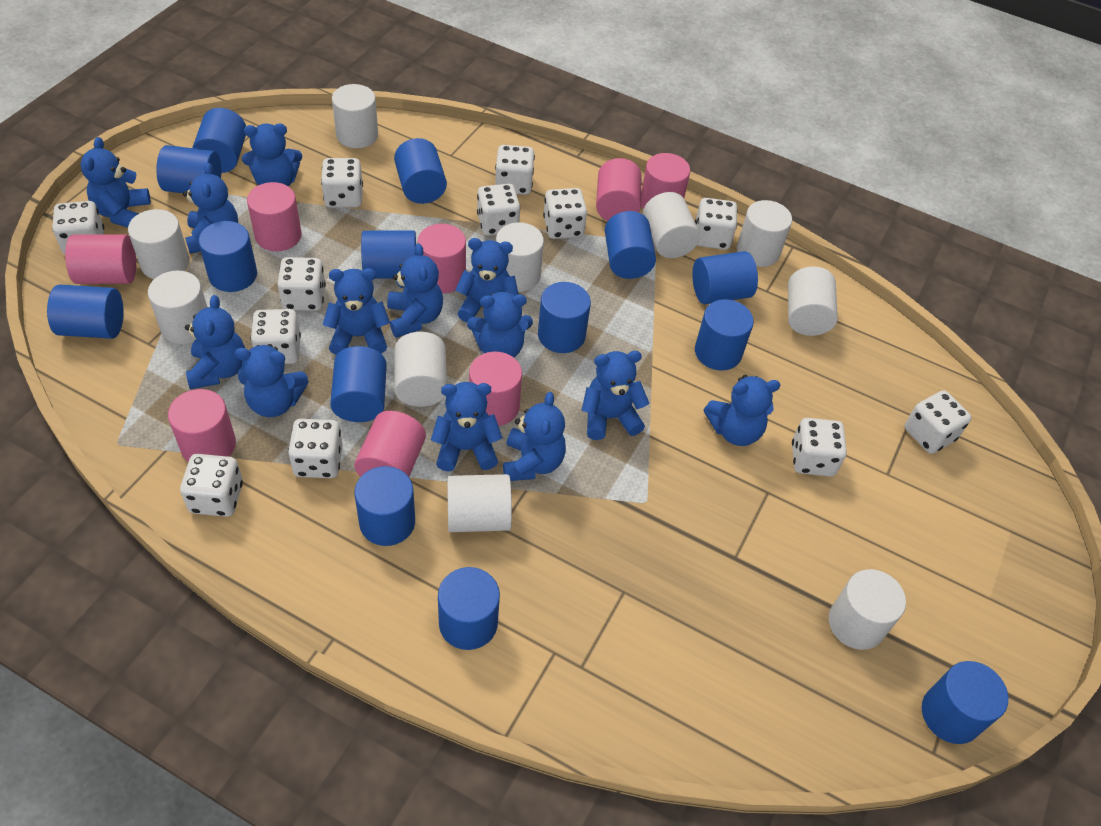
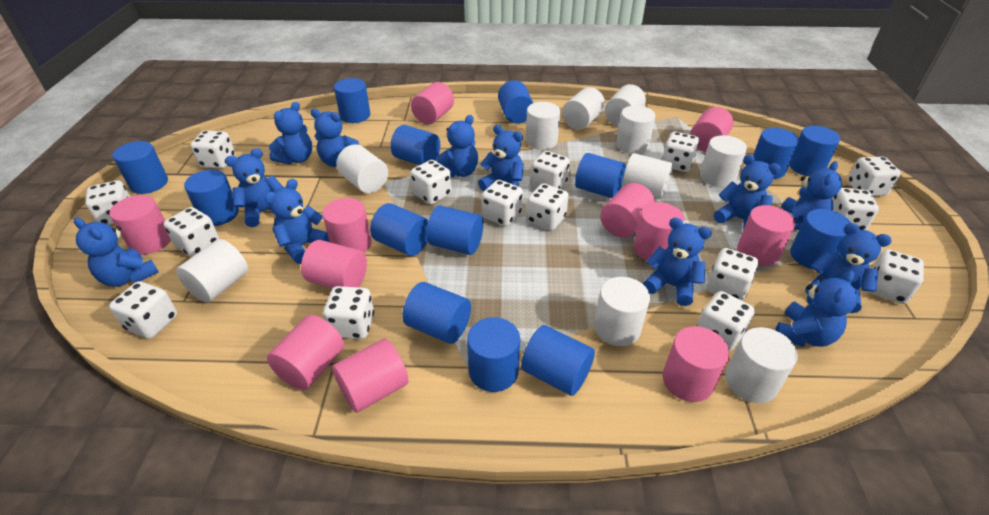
blue teddy bear: 13 -> 12
pink cylinder: 8 -> 11
white dice: 12 -> 15

